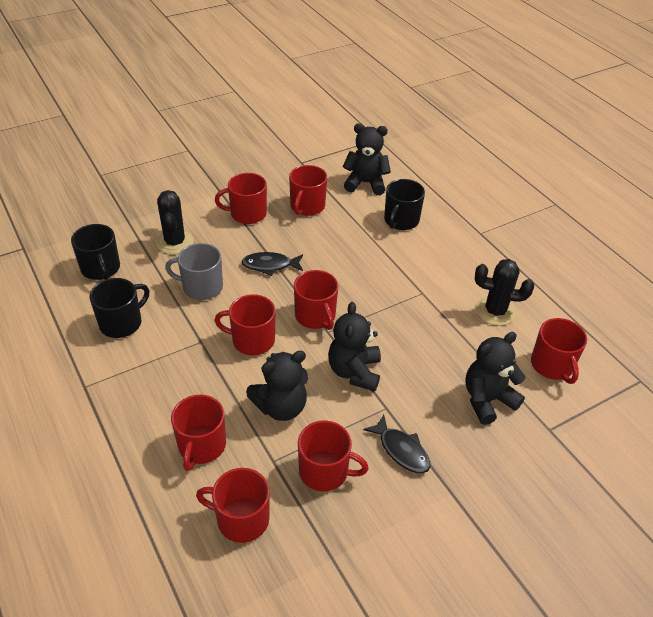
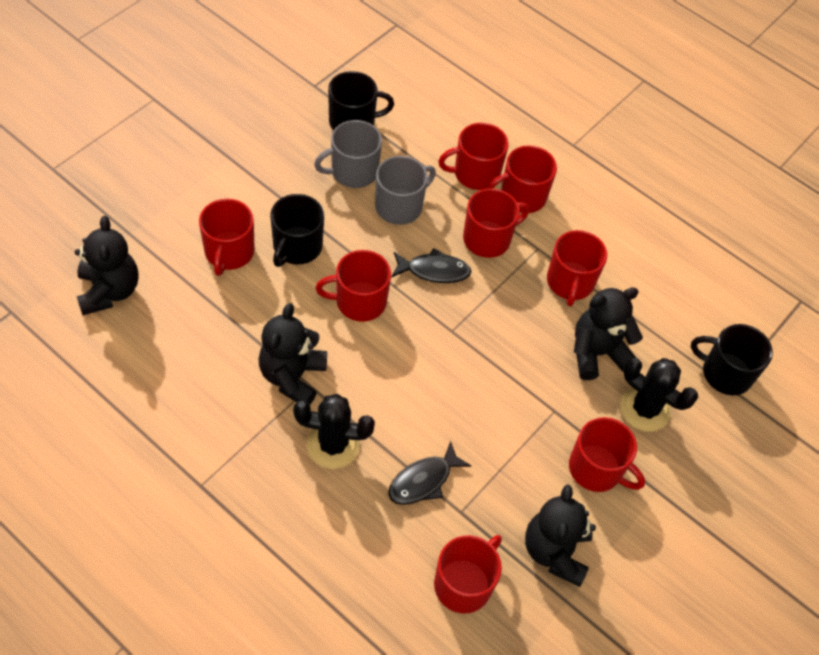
grey mug: 1 -> 2

